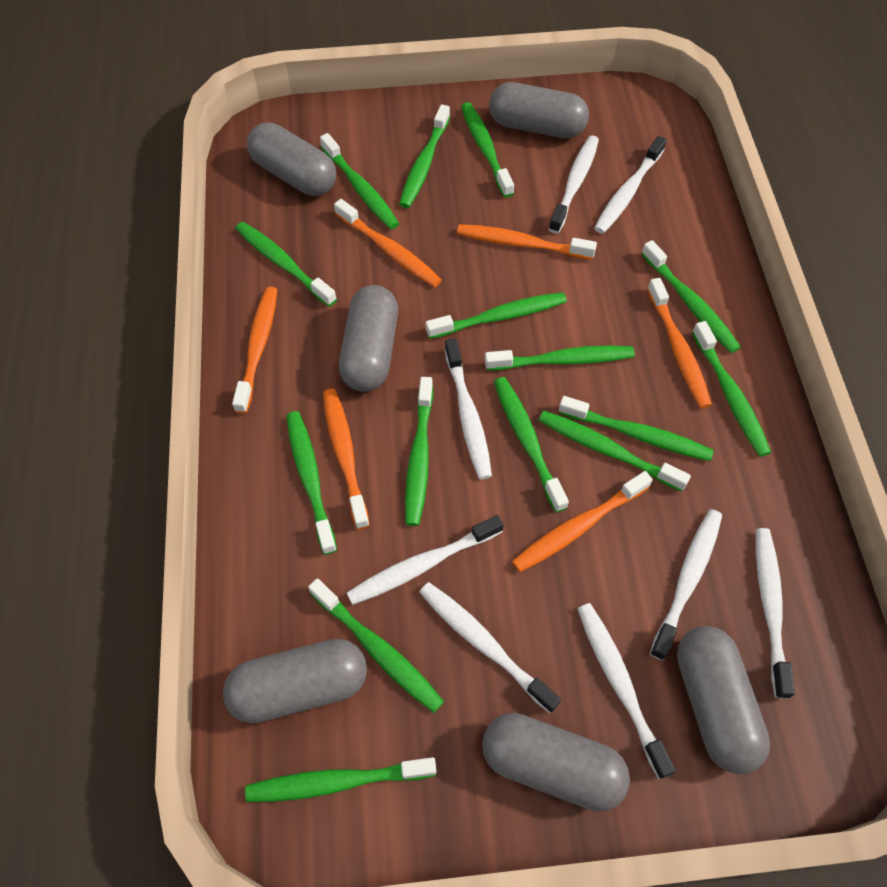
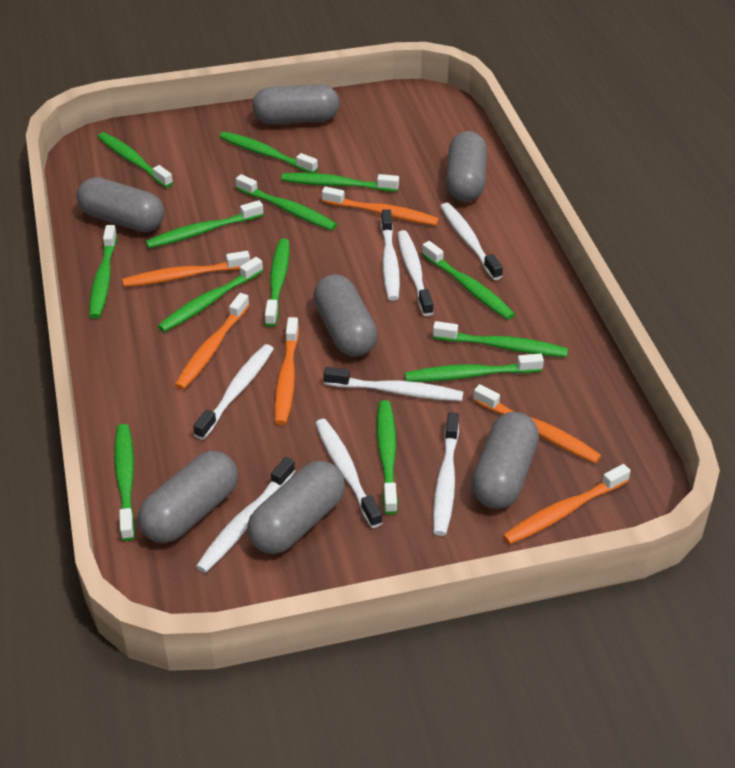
green toothbrush: 15 -> 13
grey capsule: 6 -> 7

